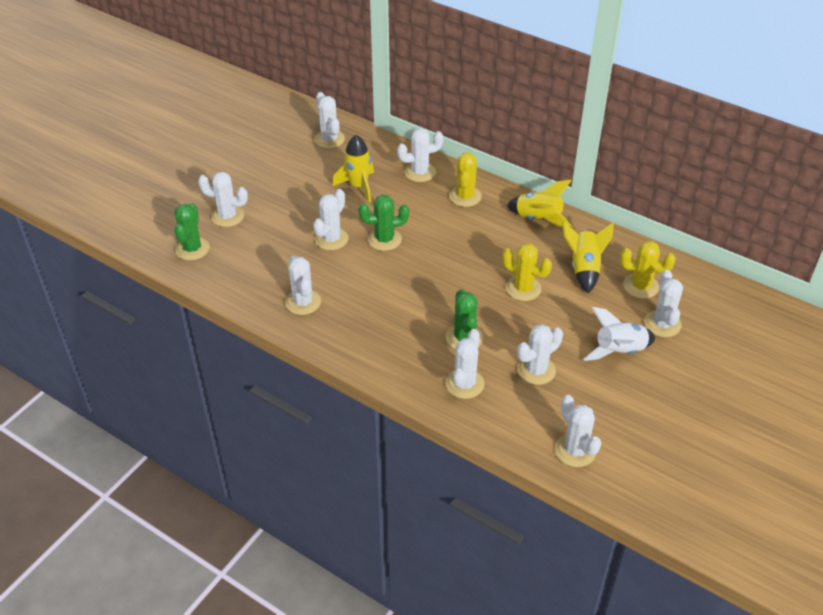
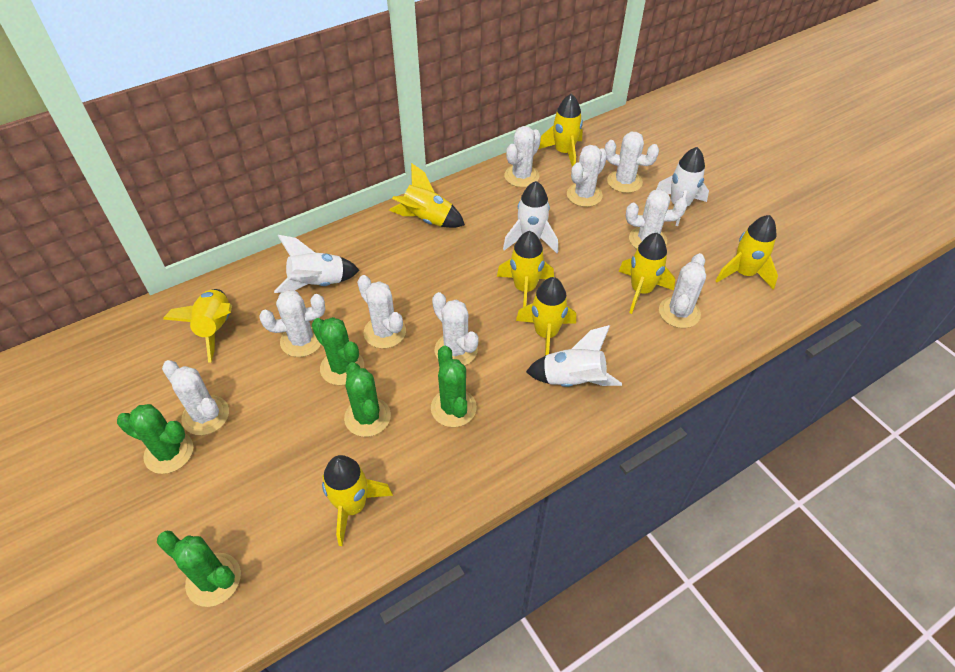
green cactus: 3 -> 5
white rocket: 1 -> 4
yellow cactus: 3 -> 0
yellow rocket: 3 -> 8

